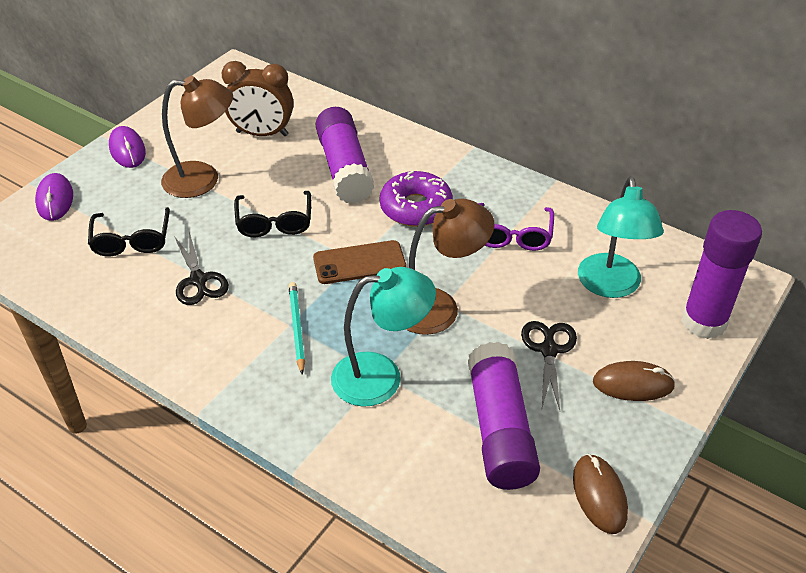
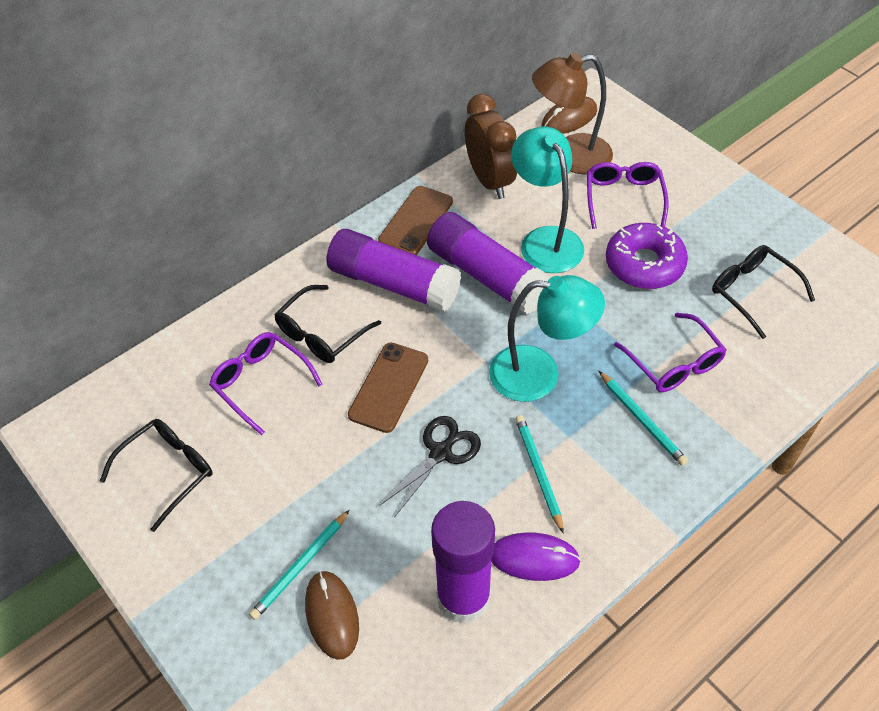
black glasses: 2 -> 3
black scissors: 2 -> 1
brown lamp: 2 -> 1
brown phone: 1 -> 2
purple glasses: 1 -> 3
purple mouse: 2 -> 1
turquoise pencil: 1 -> 3

